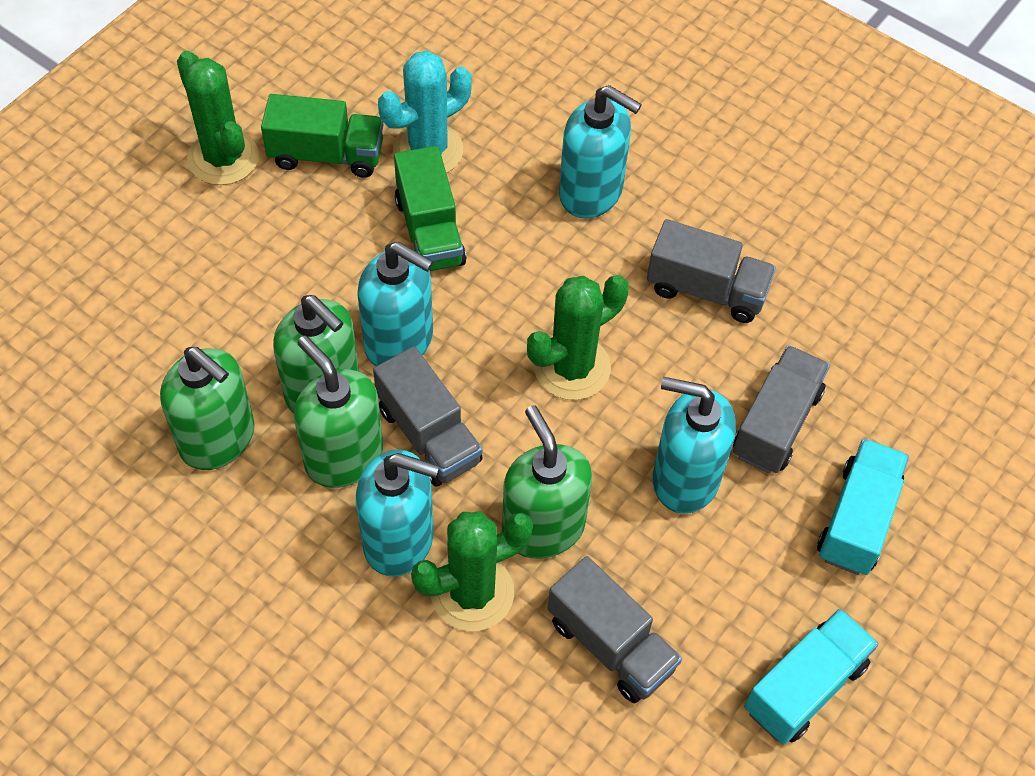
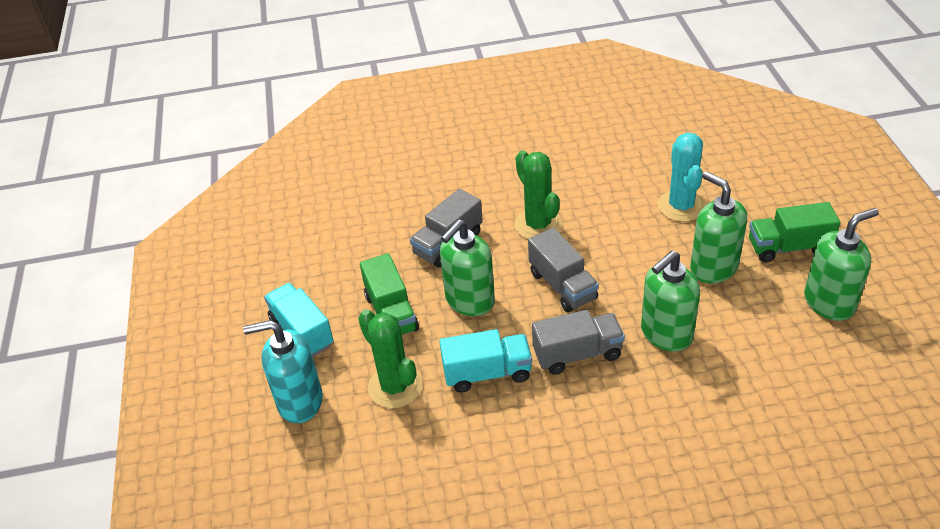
green cactus: 3 -> 2
grey truck: 4 -> 3
turquoise soap dispenser: 4 -> 1

